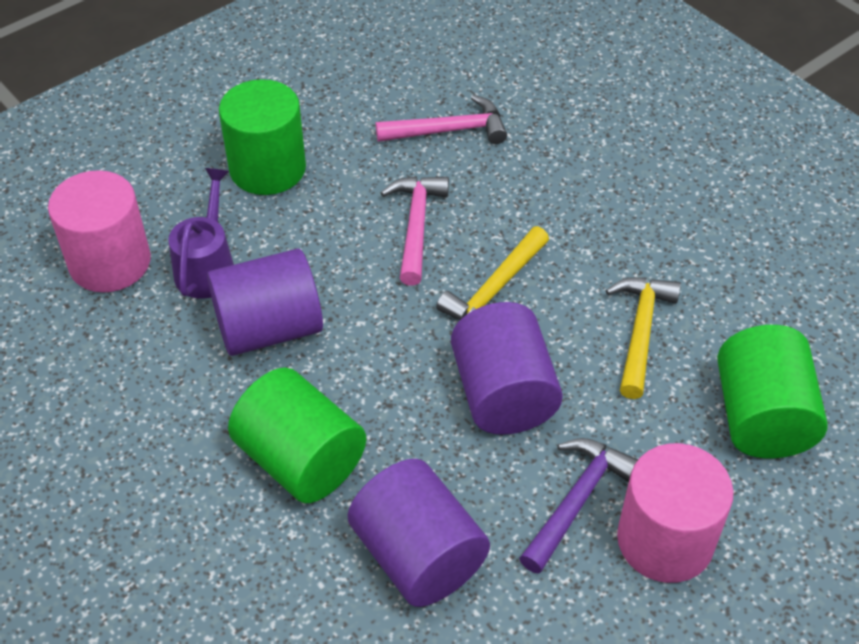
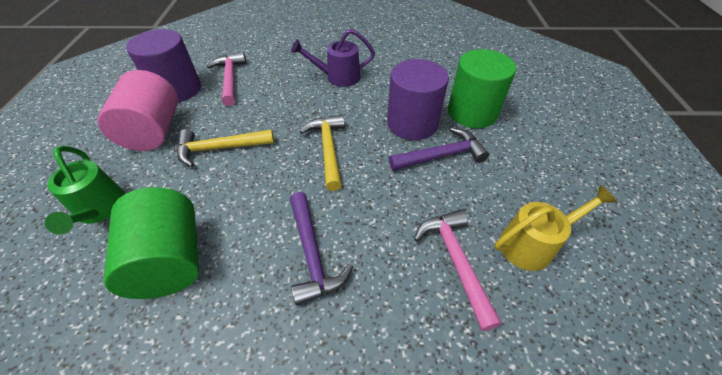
green cylinder: 3 -> 2
green watering can: 0 -> 1
pink cylinder: 2 -> 1
purple cylinder: 3 -> 2
purple hammer: 1 -> 2
yellow watering can: 0 -> 1

